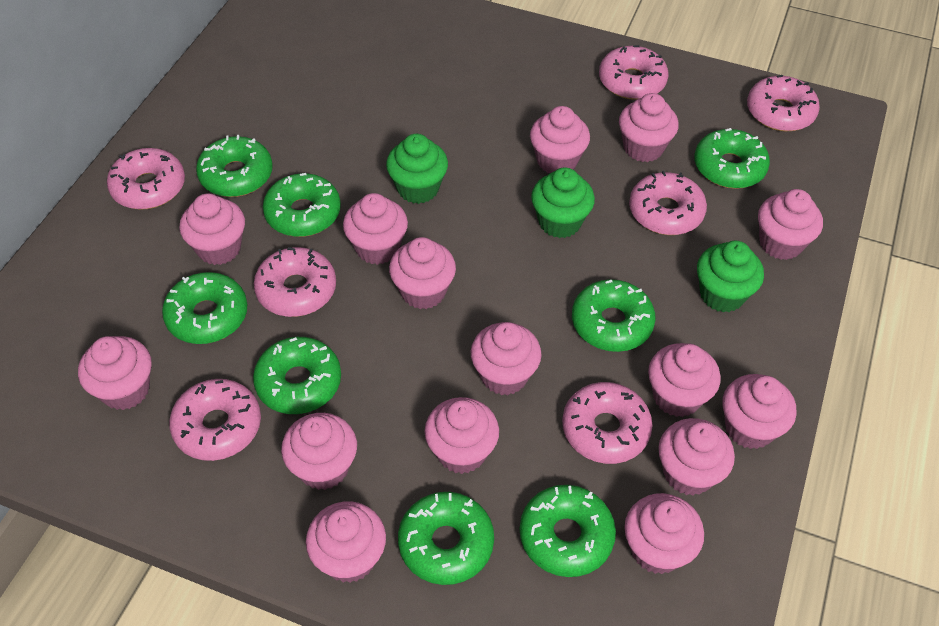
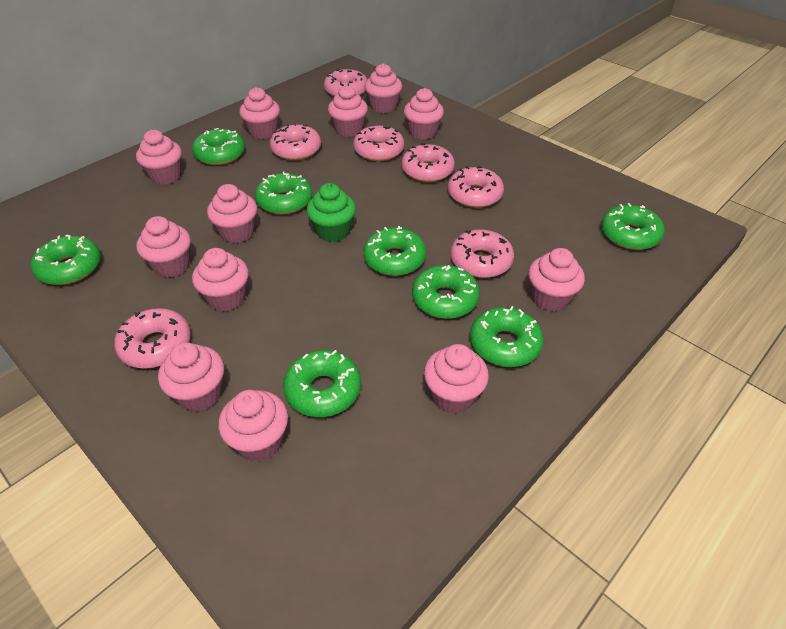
green cupcake: 3 -> 1
pink cupcake: 15 -> 12

